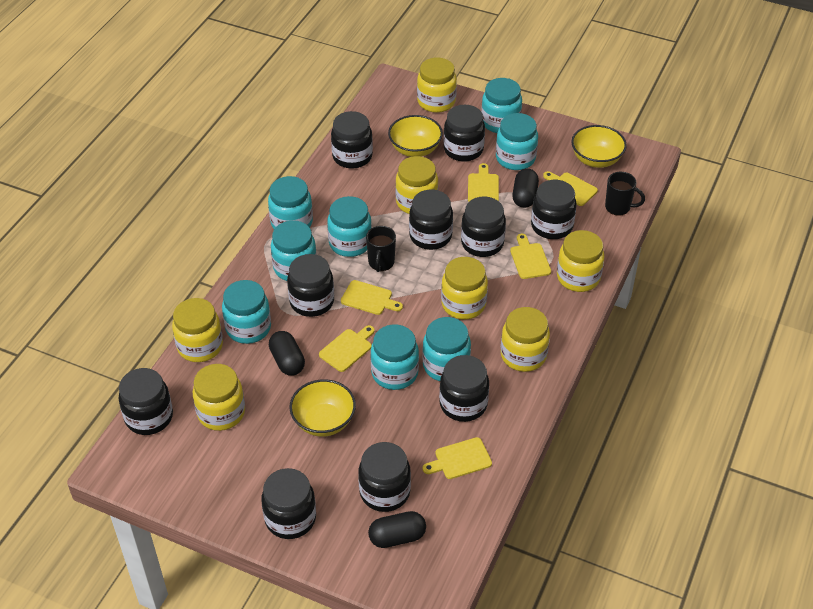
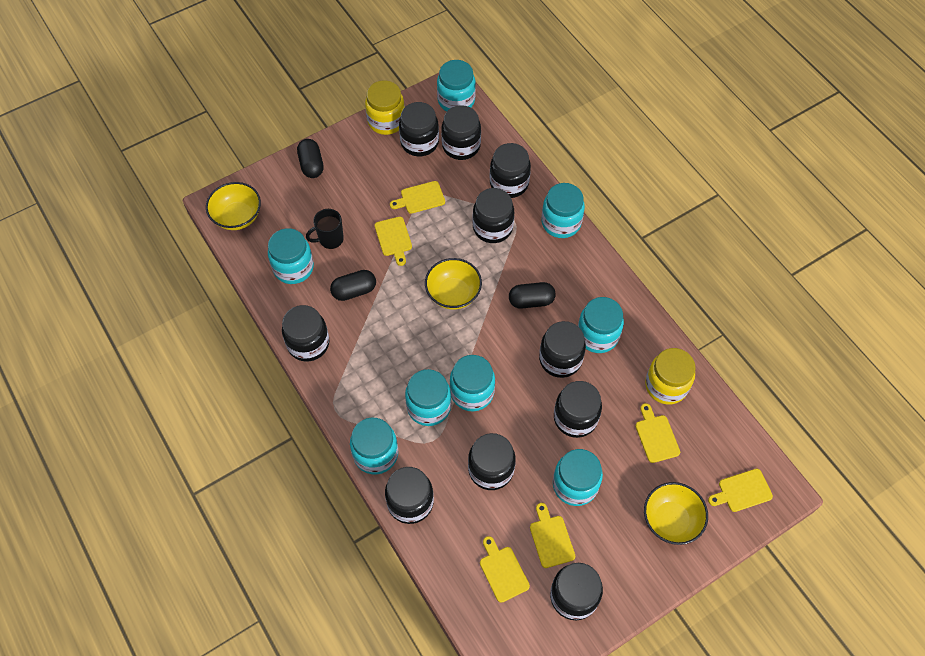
black mug: 2 -> 1
yellow jar: 7 -> 2

